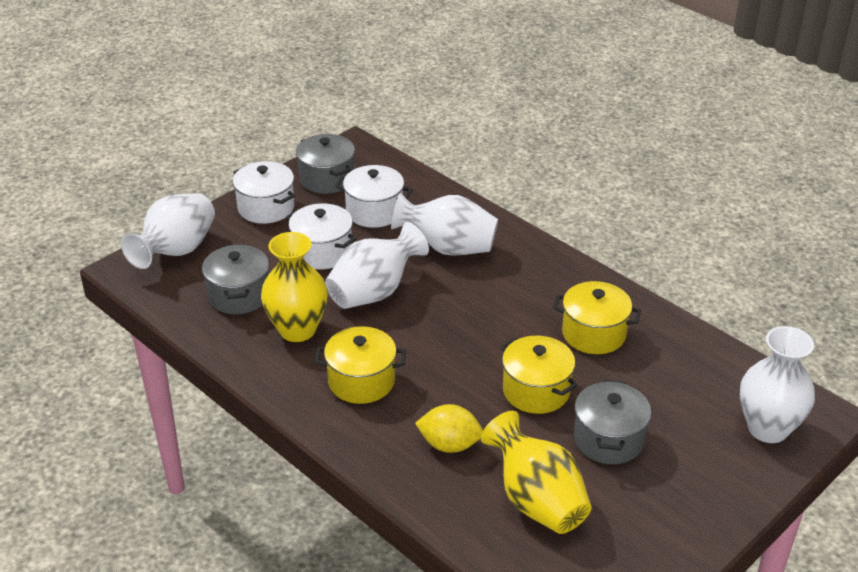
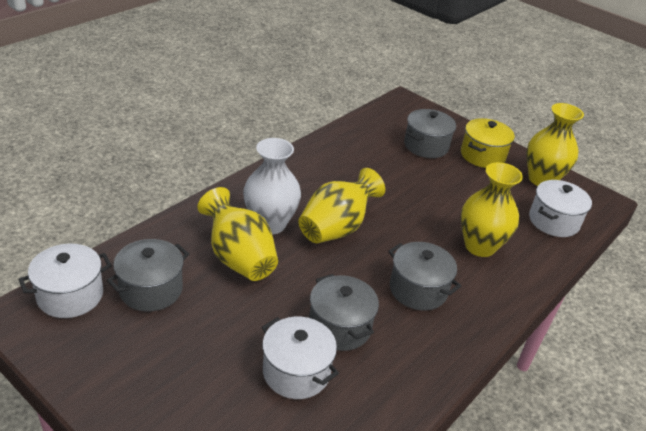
grey pot: 3 -> 4
white vase: 4 -> 1
yellow lemon: 1 -> 0
yellow pot: 3 -> 1
yellow vase: 2 -> 4

